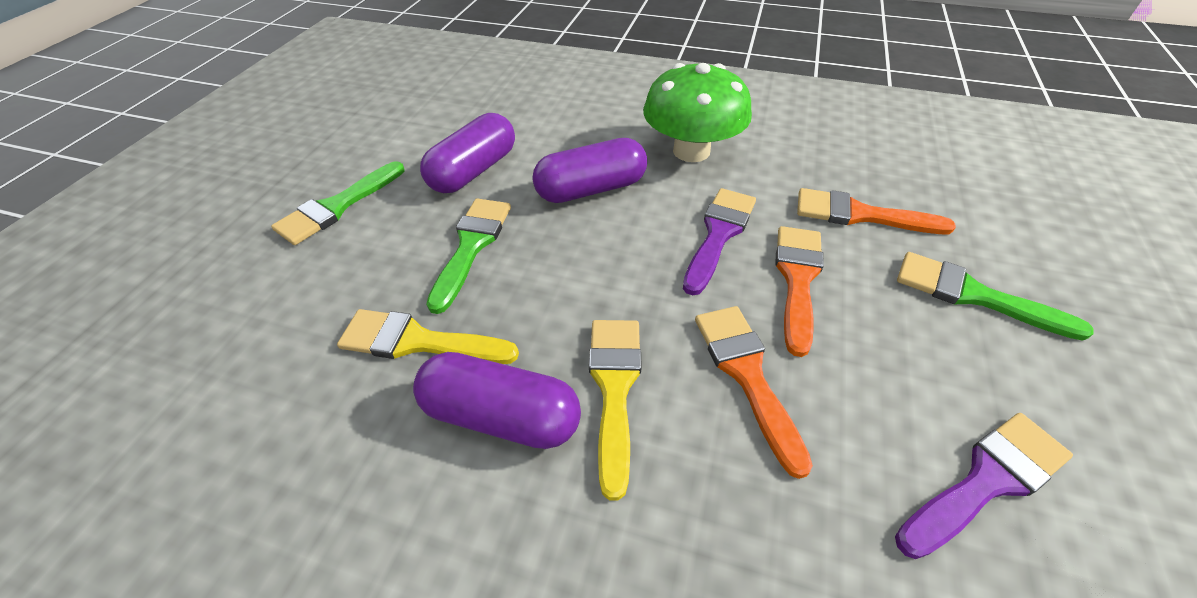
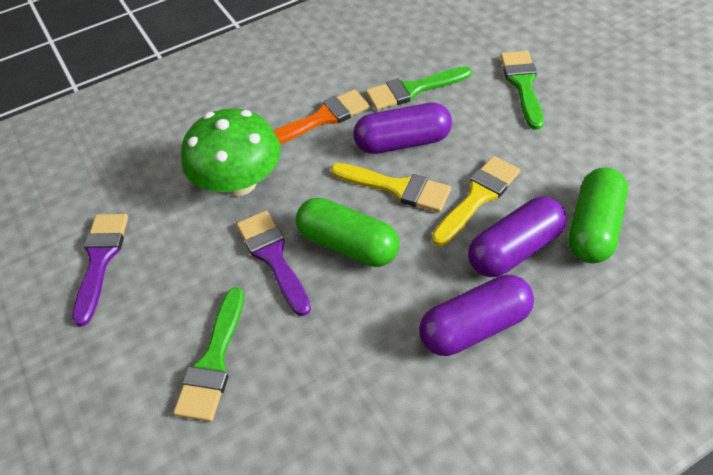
green capsule: 0 -> 2
orange brush: 3 -> 1

